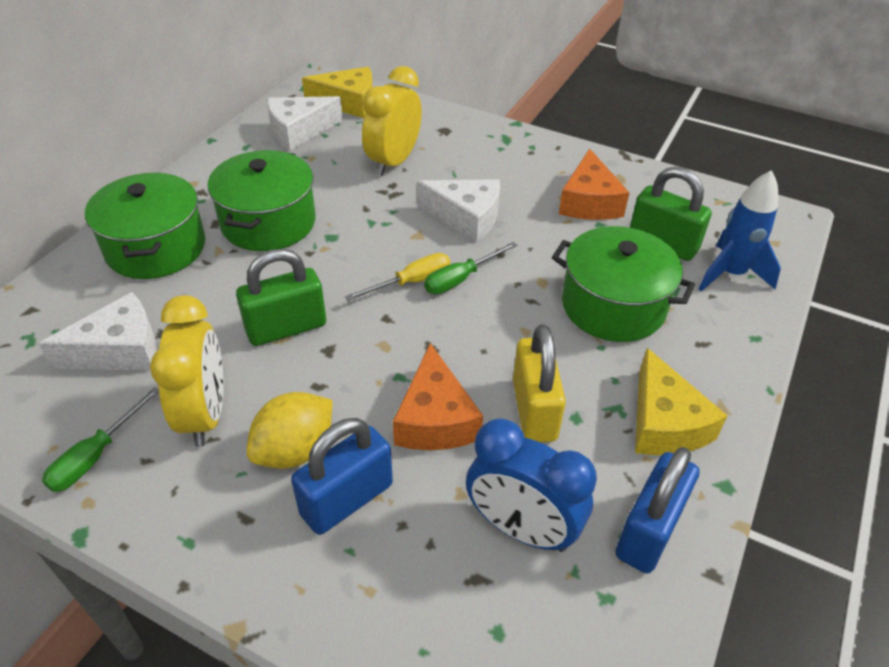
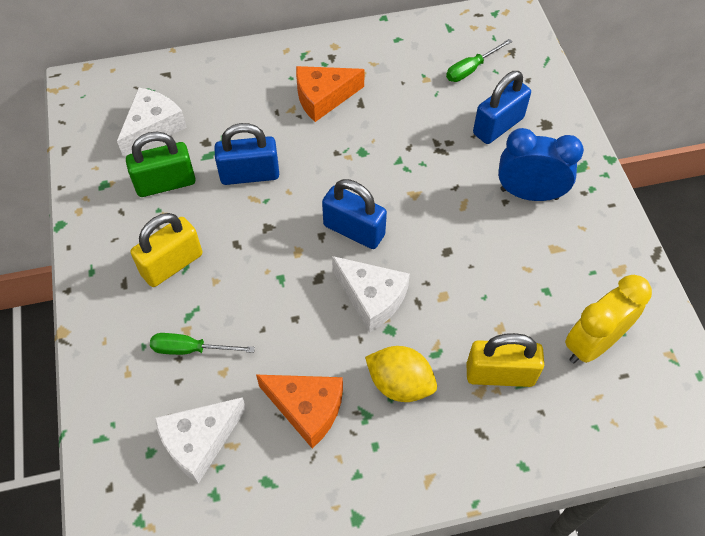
blue padlock: 2 -> 3
blue rocket: 1 -> 0
green padlock: 2 -> 1
green pot: 3 -> 0
yellow cheese: 2 -> 0
yellow clock: 2 -> 1
yellow padlock: 1 -> 2
yellow screwdriver: 1 -> 0

